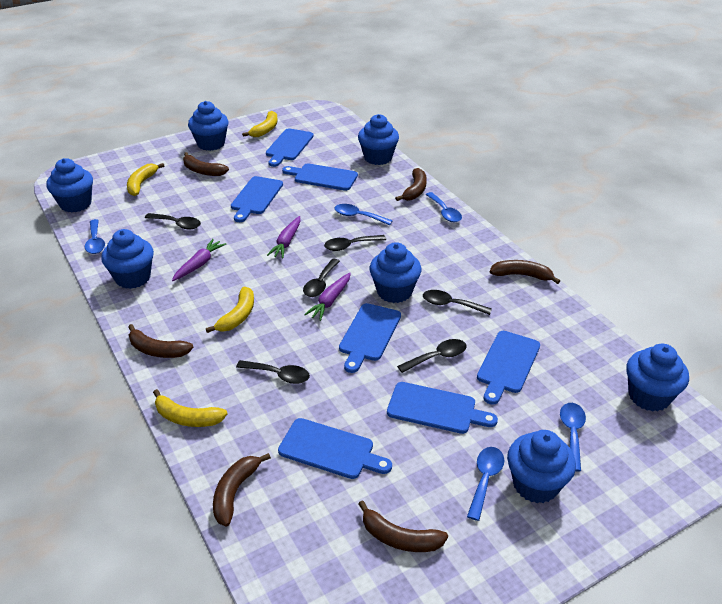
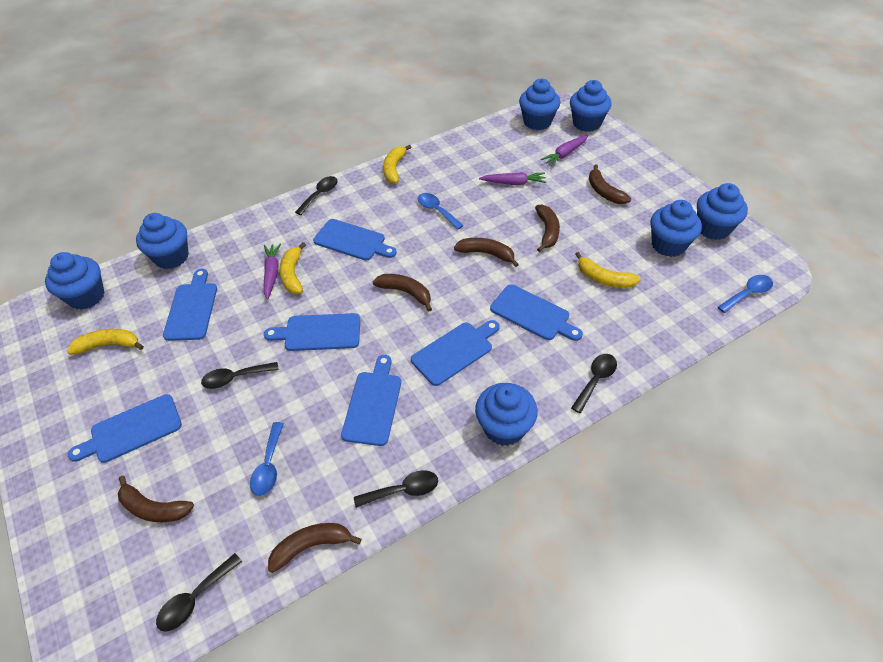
black spoon: 6 -> 5
blue spoon: 5 -> 3

